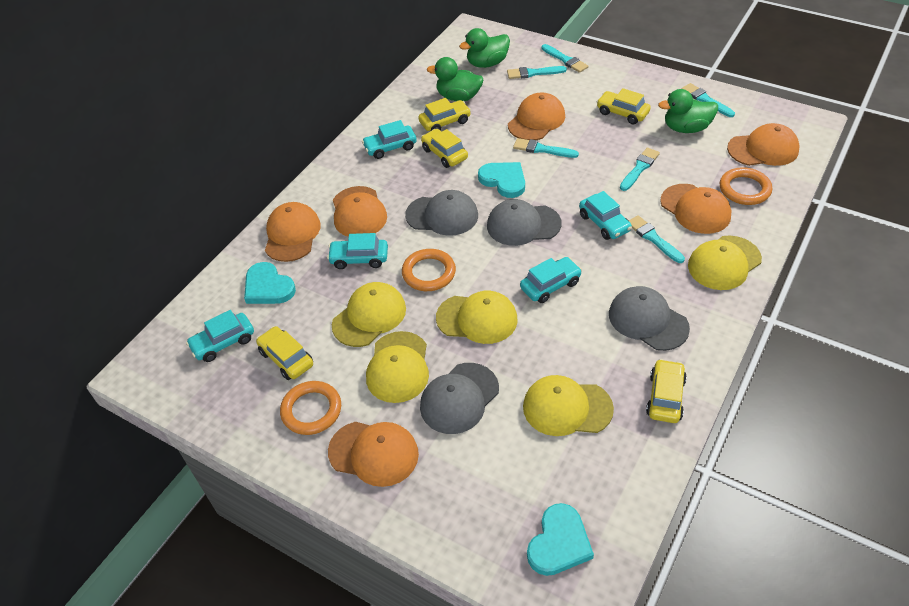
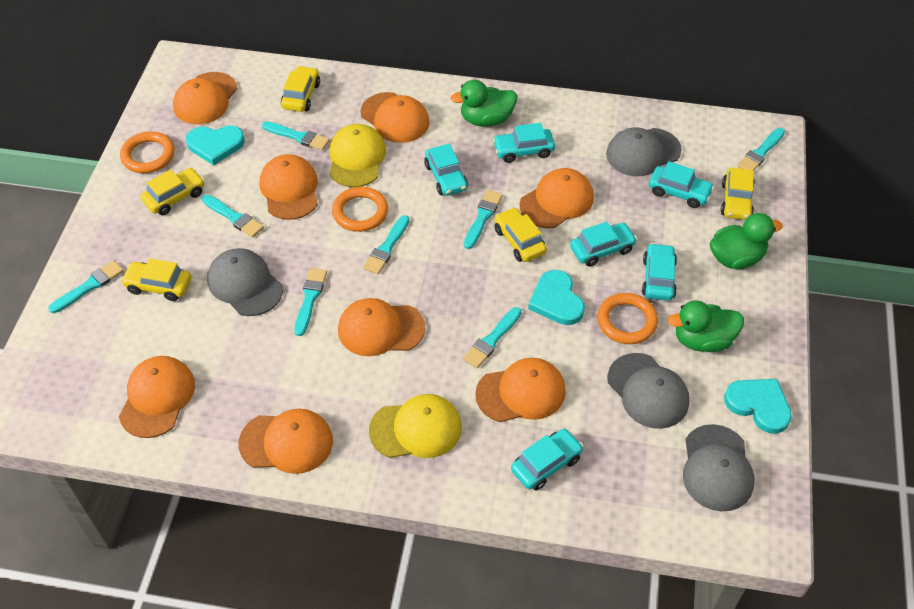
orange cap: 6 -> 8
turquoise brush: 6 -> 8
turquoise car: 5 -> 6
yellow cap: 5 -> 2

